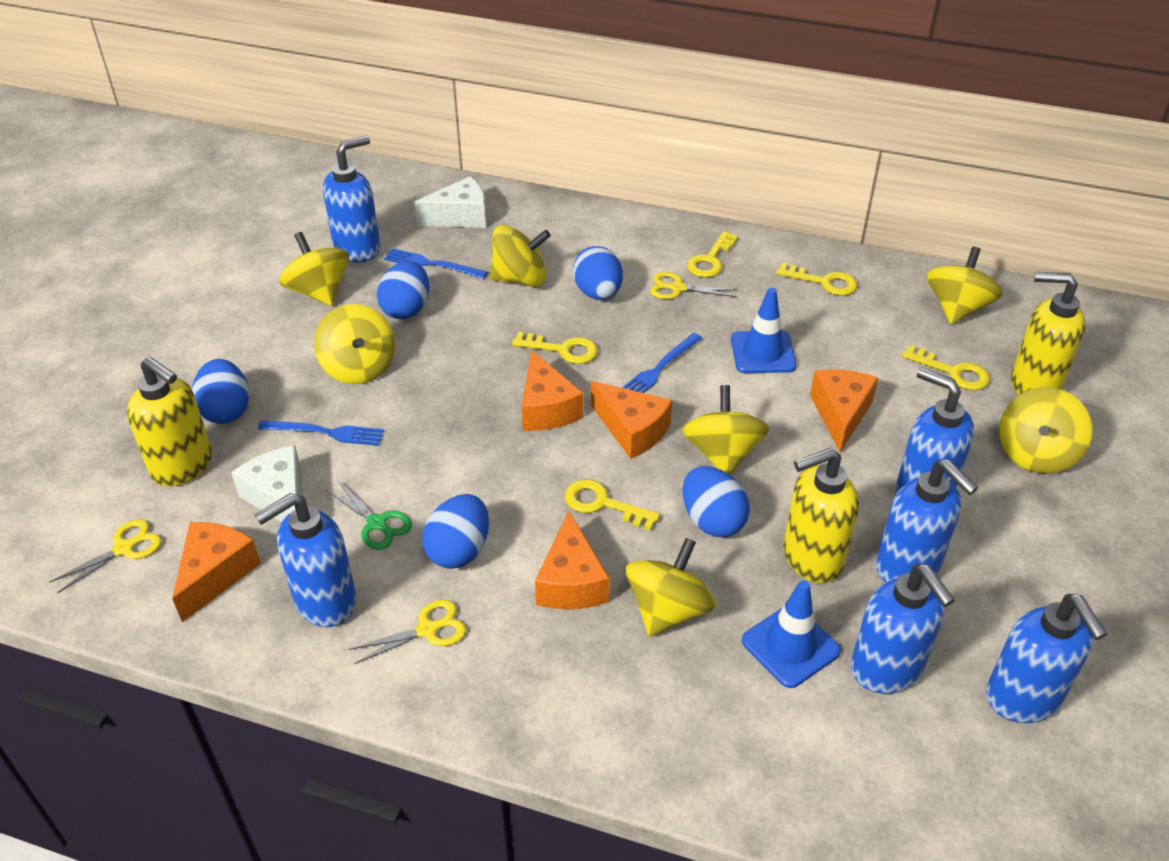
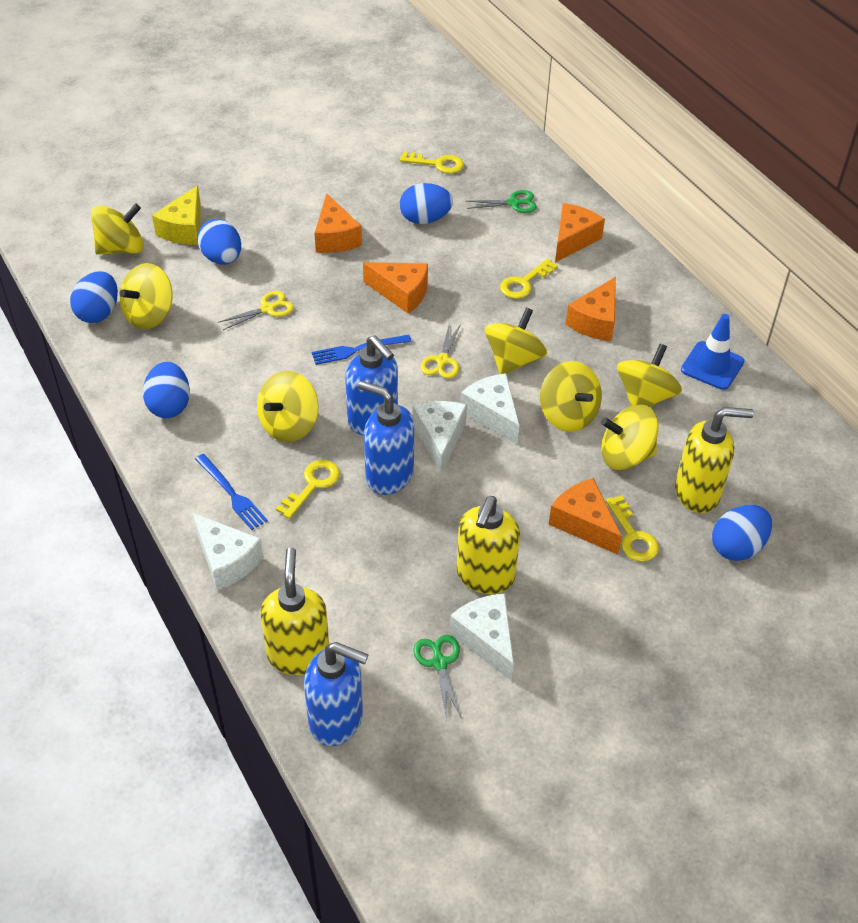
blue fork: 3 -> 2
blue soap dispenser: 6 -> 3
blue traffic cone: 2 -> 1
green scissors: 1 -> 2
white cheese: 2 -> 4
yellow cheese: 0 -> 1
yellow key: 5 -> 4
yellow scissors: 3 -> 2

